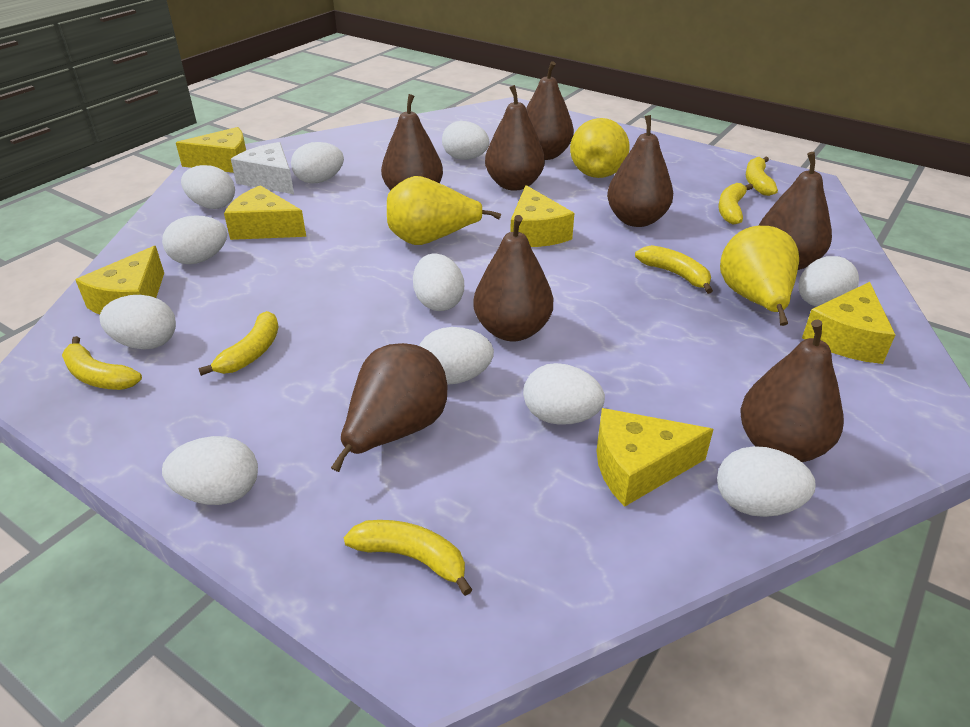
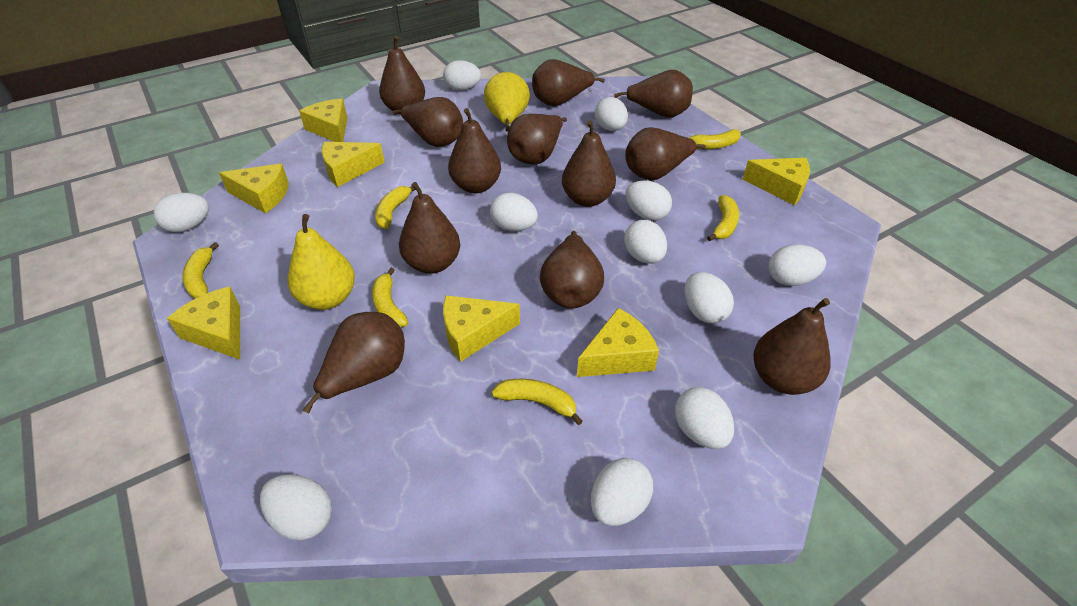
brown pear: 8 -> 12
white cheese: 1 -> 0
yellow cheese: 6 -> 7
yellow pear: 3 -> 2

